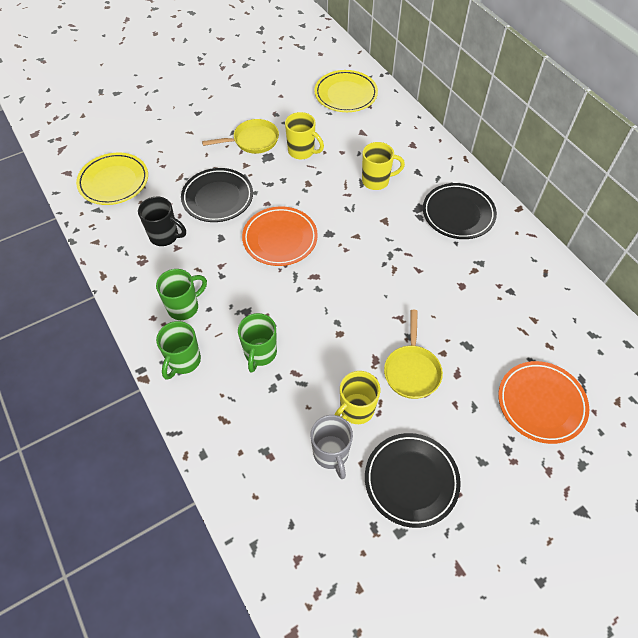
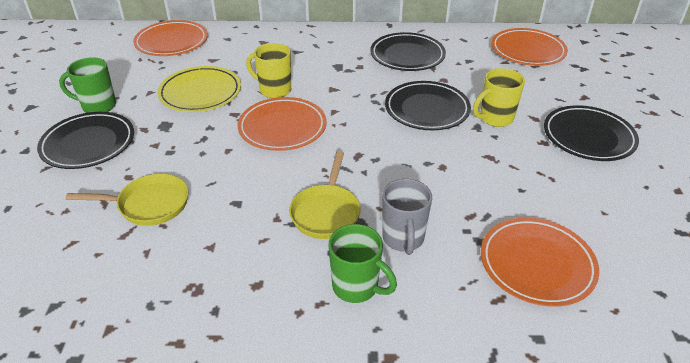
black mug: 1 -> 0
black plate: 3 -> 4
green mug: 3 -> 2
orange plate: 2 -> 4
yellow mug: 3 -> 2
yellow plate: 2 -> 1

